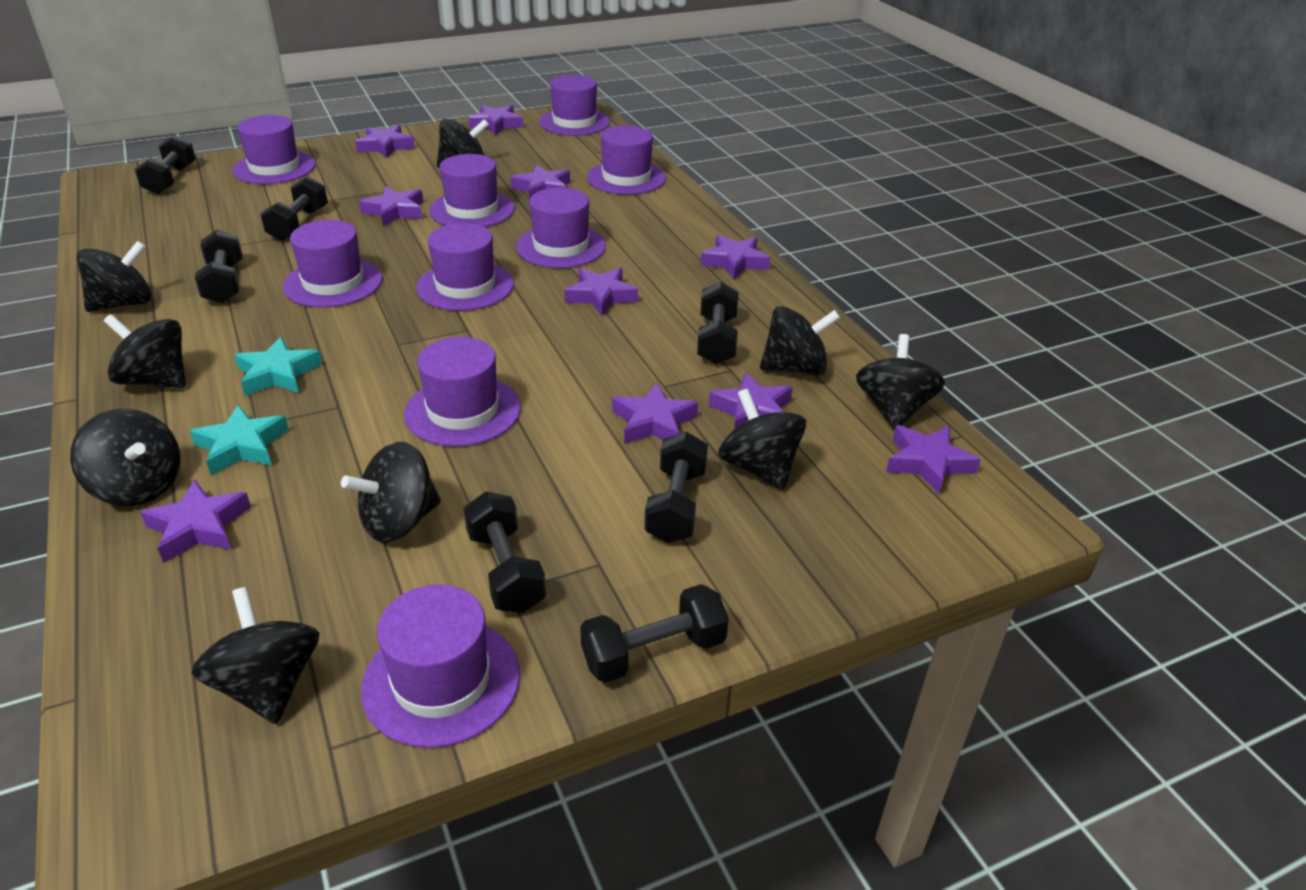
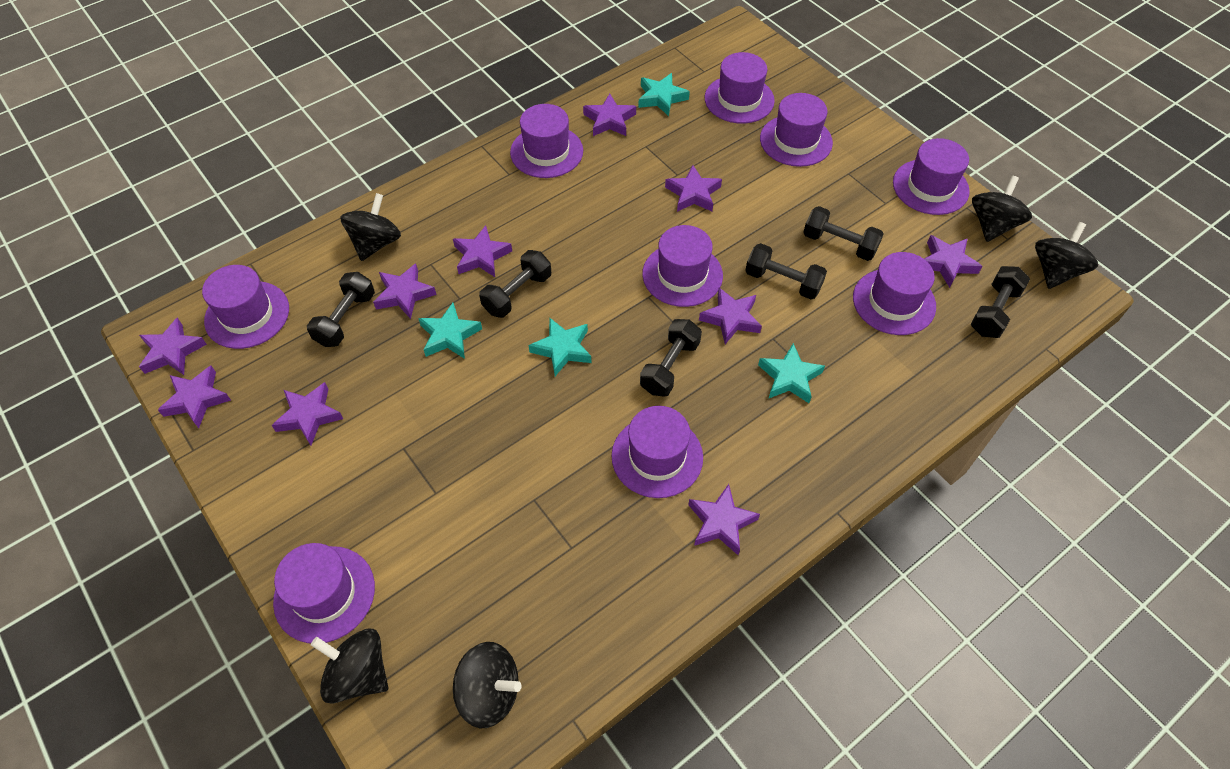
black dumbbell: 7 -> 6
black spinning top: 9 -> 5
turquoise star: 2 -> 4

